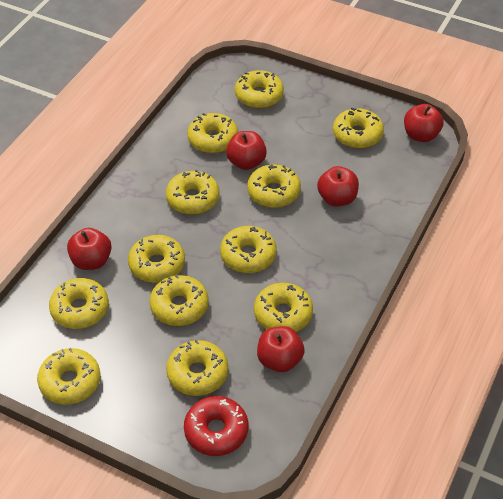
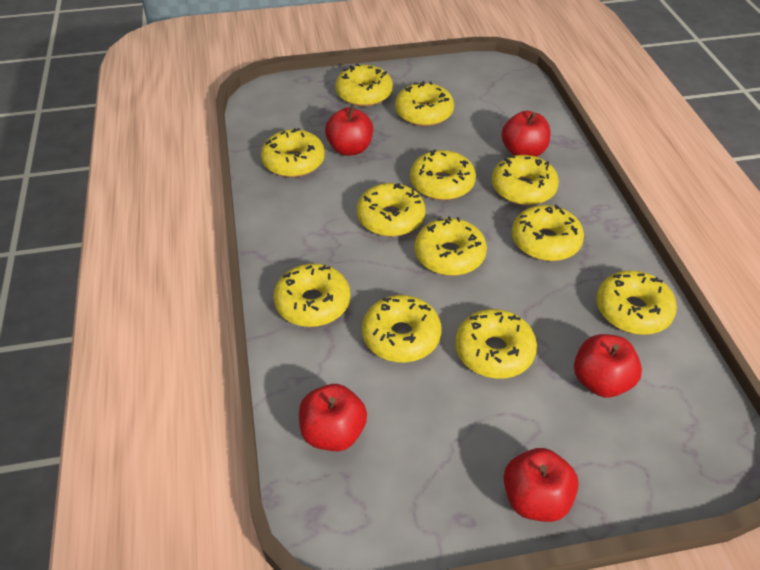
red donut: 1 -> 0

